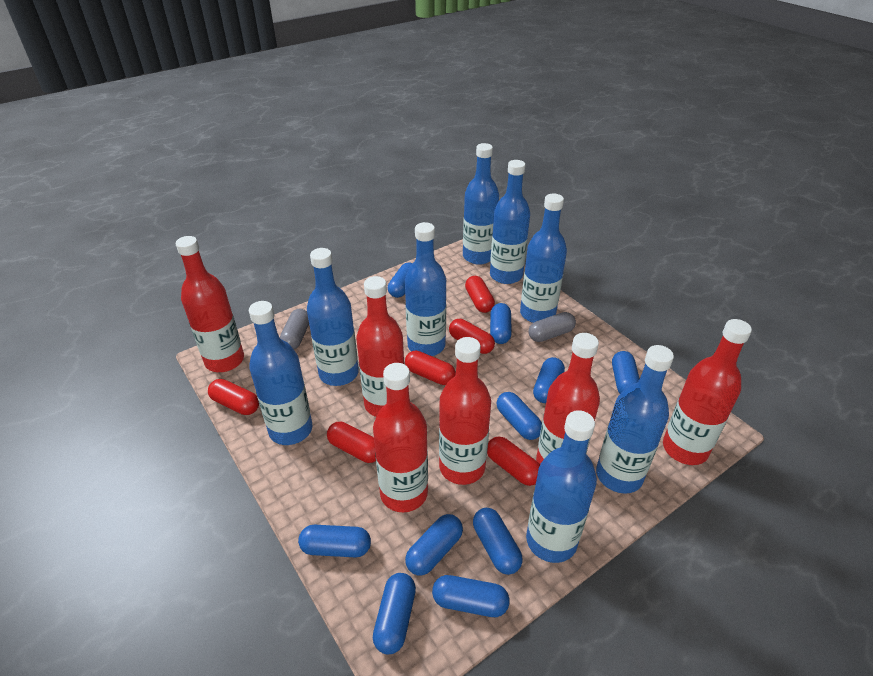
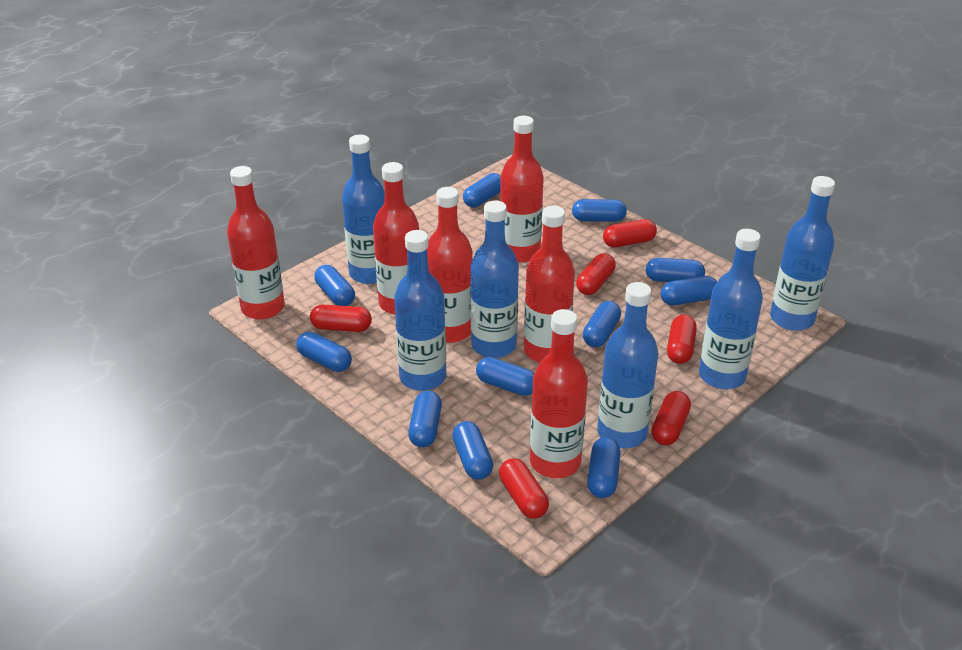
blue bottle: 8 -> 6
blue capsule: 10 -> 11
grey capsule: 2 -> 0

